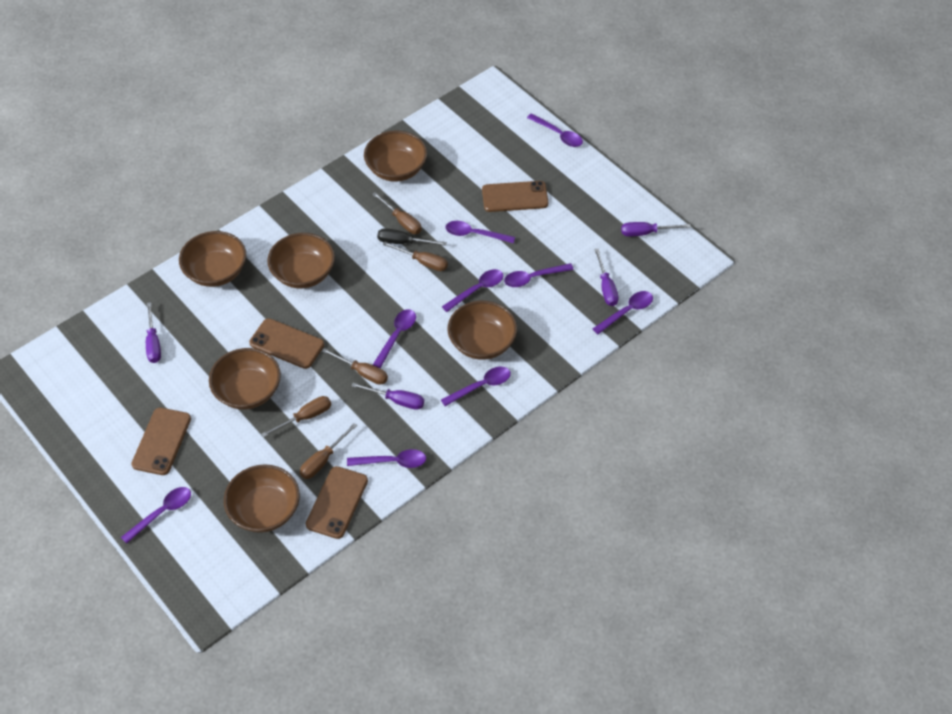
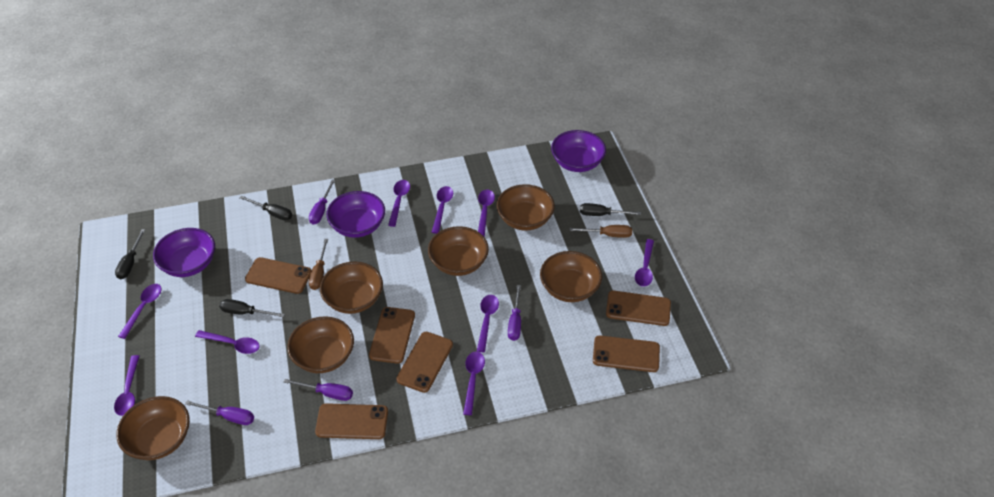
black screwdriver: 1 -> 4
brown phone: 4 -> 6
brown screwdriver: 5 -> 2
purple bowl: 0 -> 3

